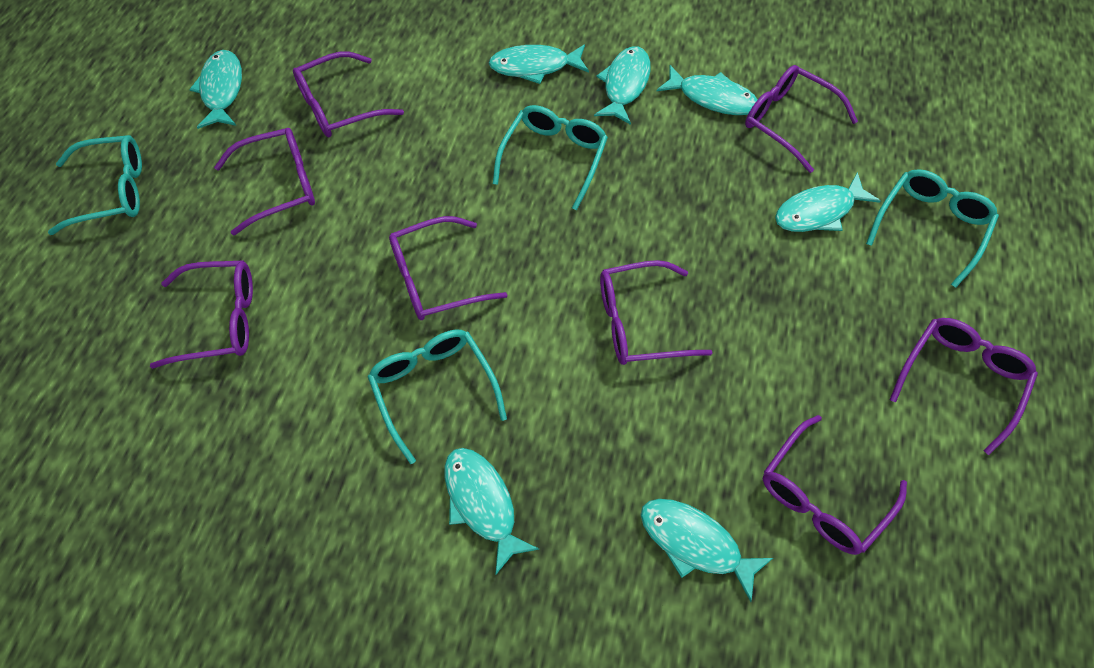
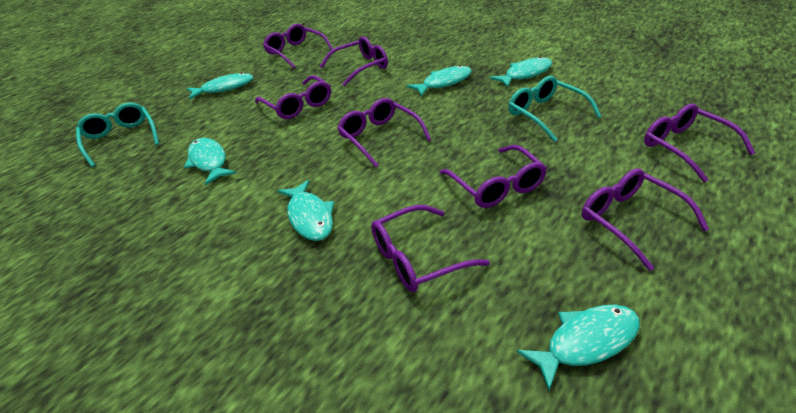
turquoise fish: 7 -> 6
turquoise glasses: 4 -> 2

